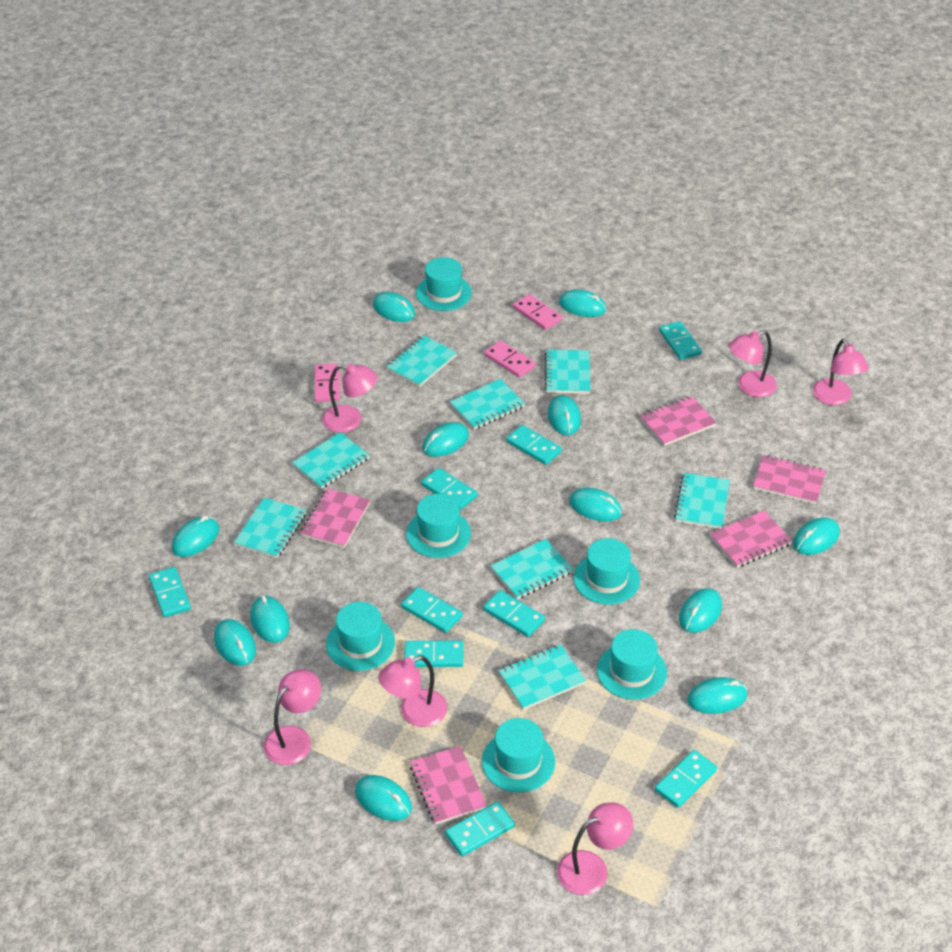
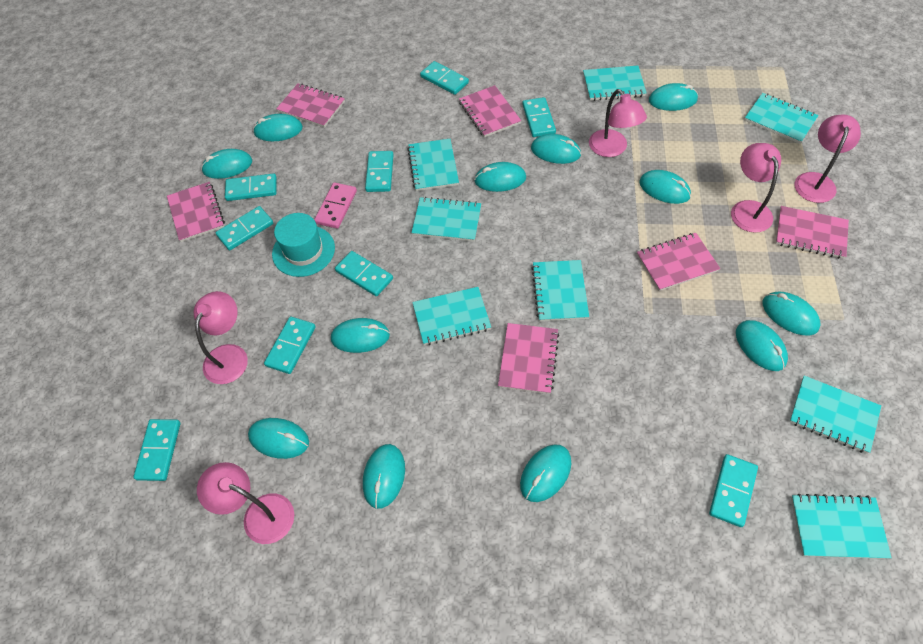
pink domino: 3 -> 1
pink lamp: 6 -> 5
pink notebook: 5 -> 6
turquoise hat: 6 -> 1

